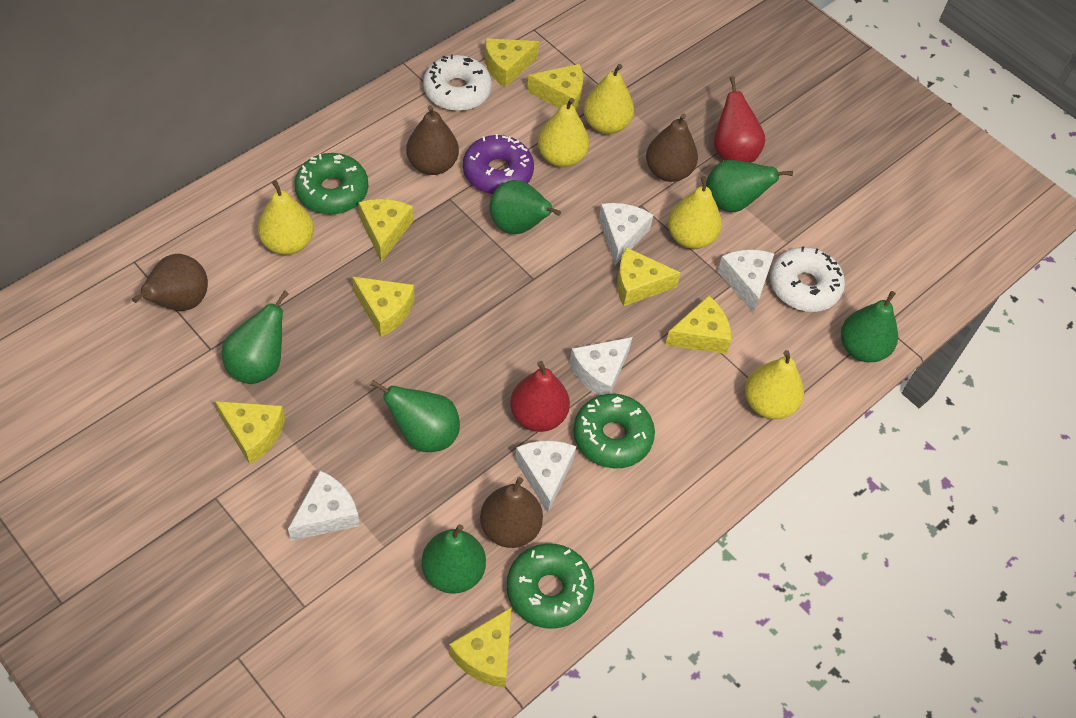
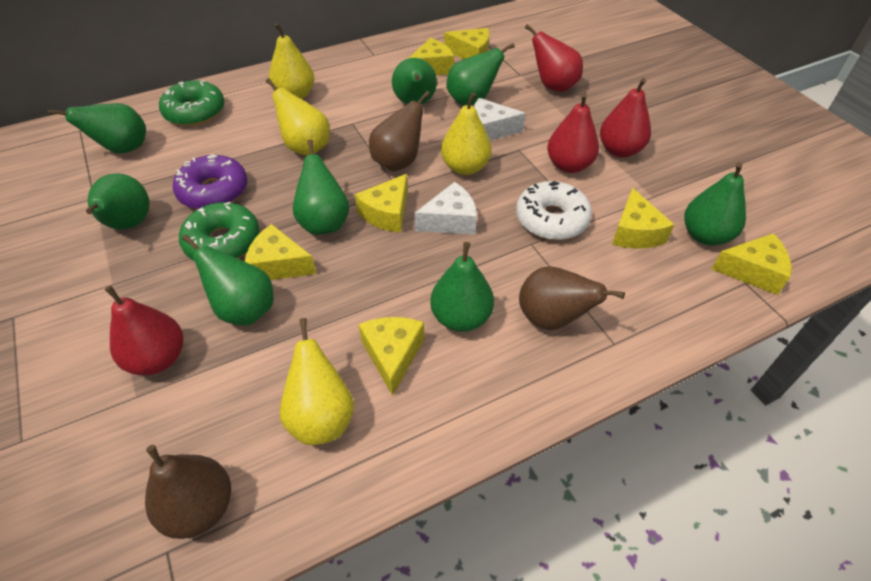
brown pear: 4 -> 3
green donut: 3 -> 2
green pear: 6 -> 8
red pear: 2 -> 4
white cheese: 5 -> 2
white donut: 2 -> 1
yellow cheese: 8 -> 7
yellow pear: 5 -> 4

